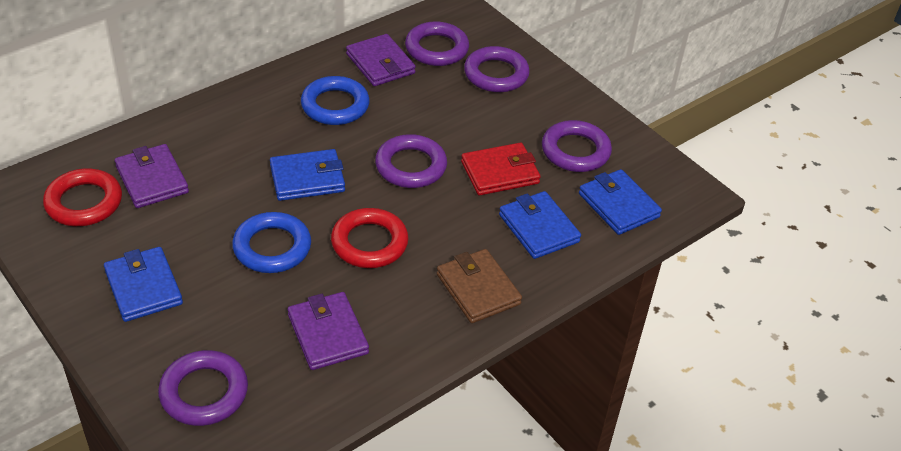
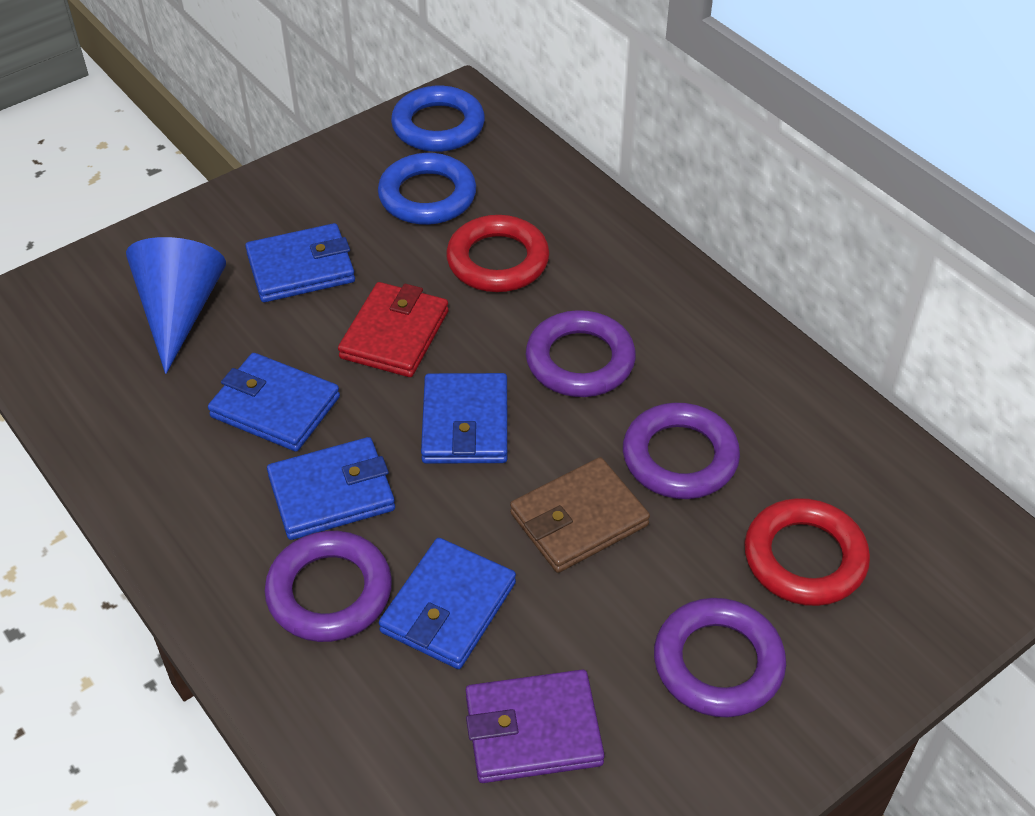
blue cone: 0 -> 1
blue wallet: 4 -> 5
purple ring: 5 -> 4
purple wallet: 3 -> 1

